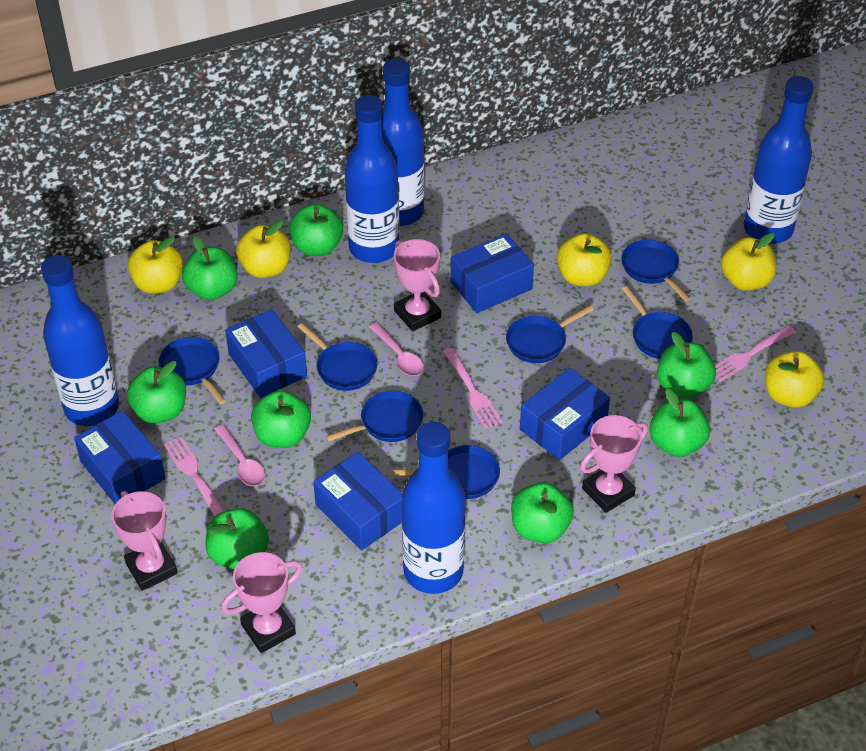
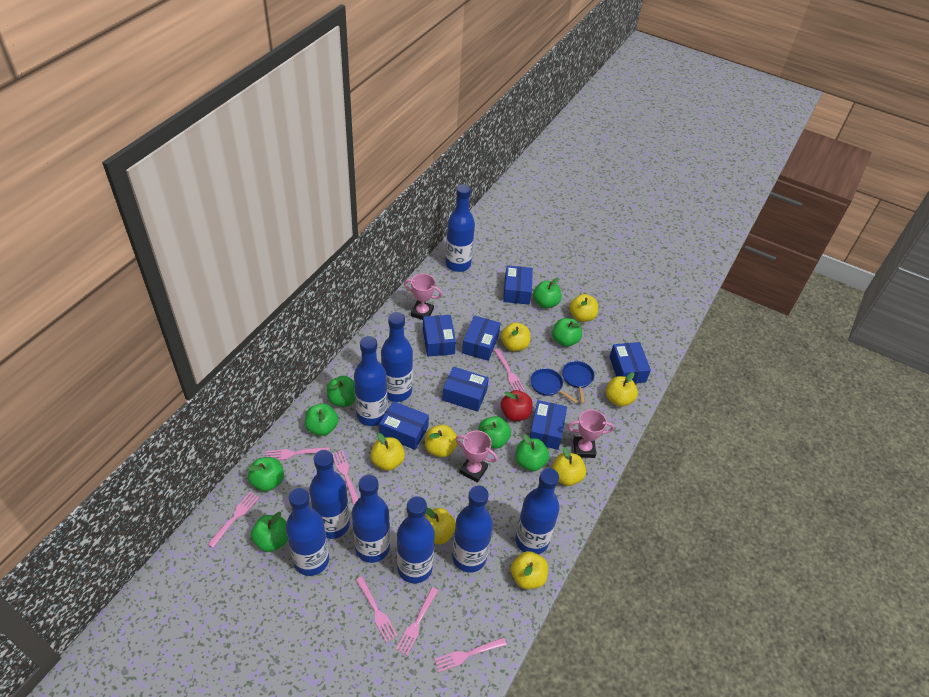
blue bottle: 5 -> 9
blue box: 5 -> 7
blue pan: 7 -> 2
pink fork: 3 -> 7
pink spoon: 2 -> 0
pink trophy: 4 -> 3
red apple: 0 -> 1
yellow apple: 5 -> 8

